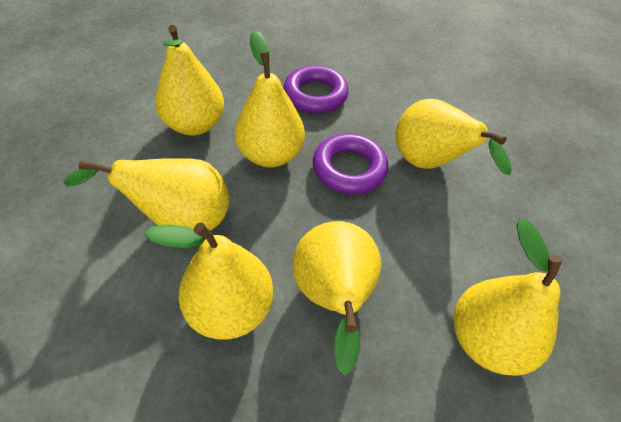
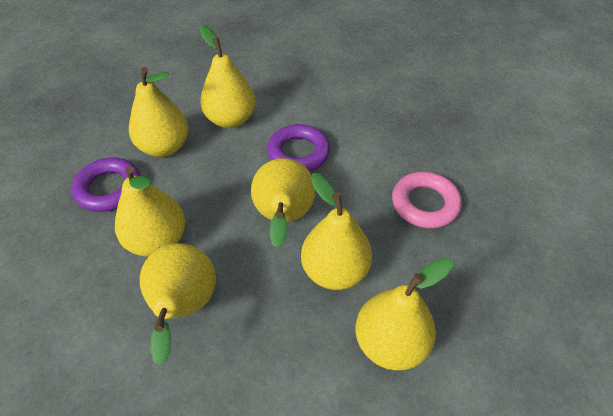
pink ring: 0 -> 1

